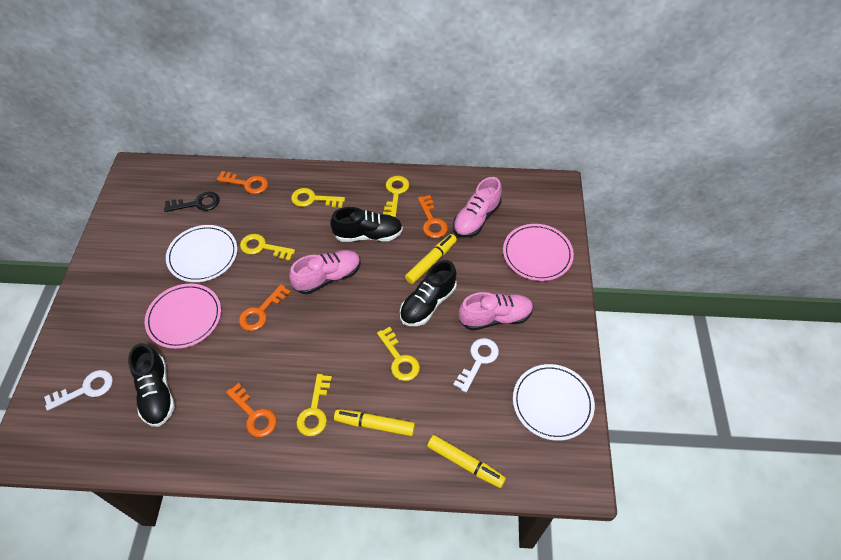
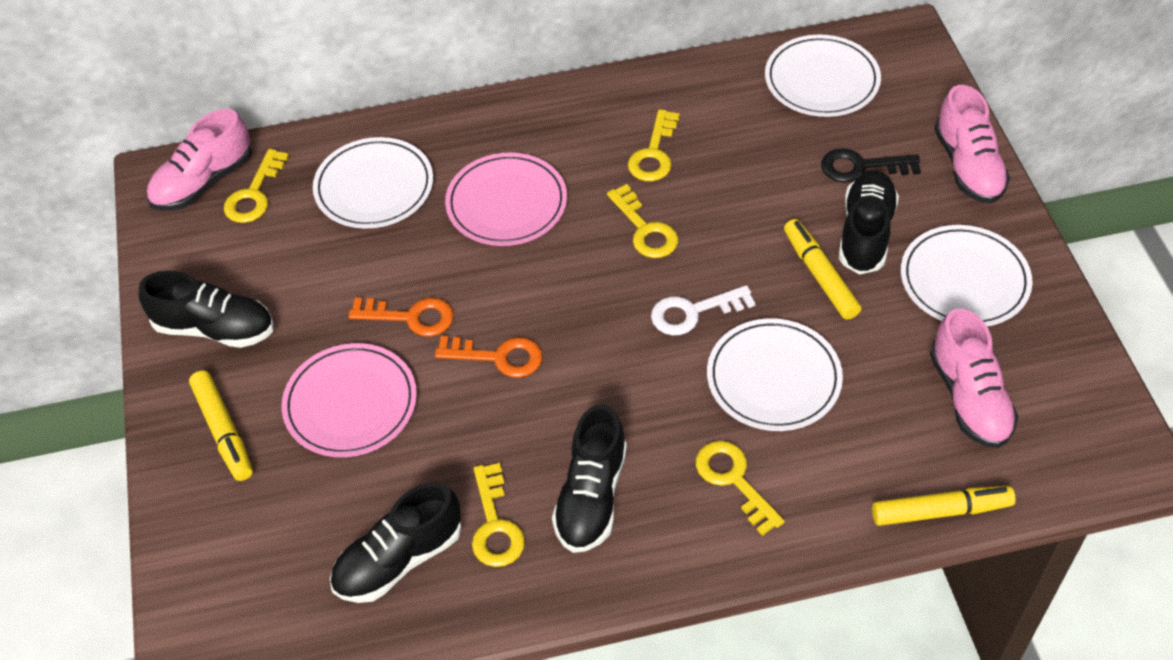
black shoe: 3 -> 4
orange key: 4 -> 2
white key: 2 -> 1
white plate: 2 -> 4

